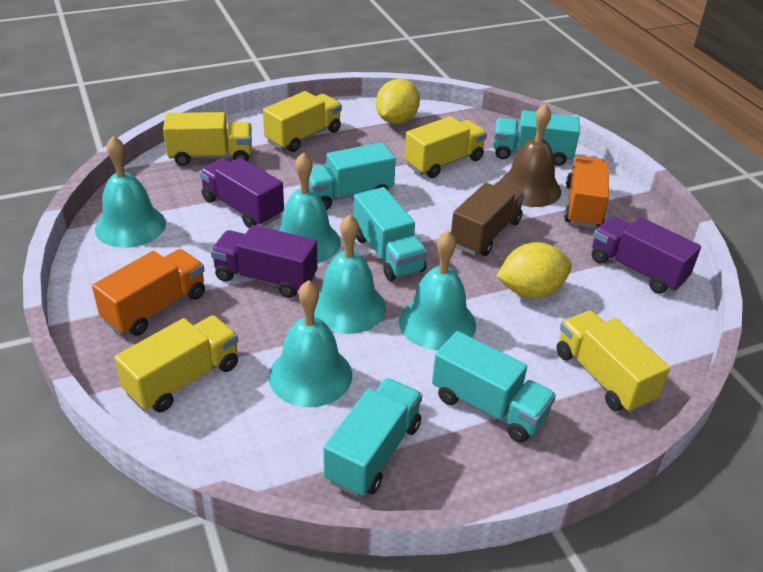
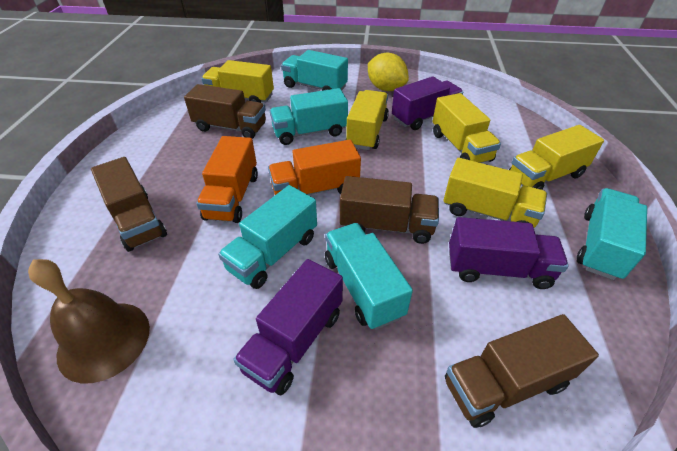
brown truck: 1 -> 4
turquoise bell: 5 -> 0
yellow lemon: 2 -> 1

